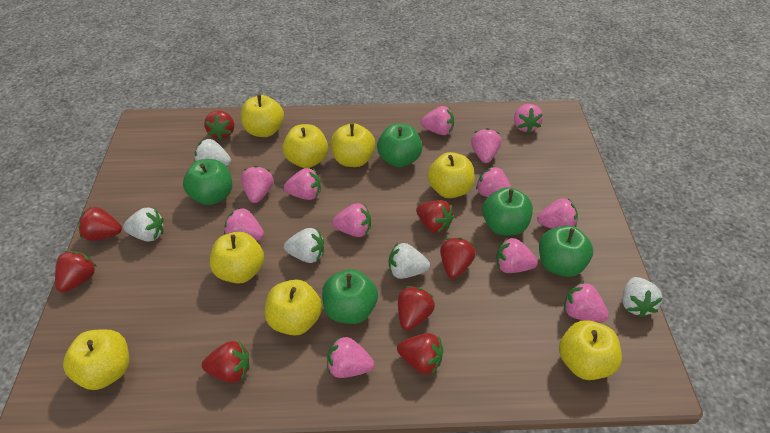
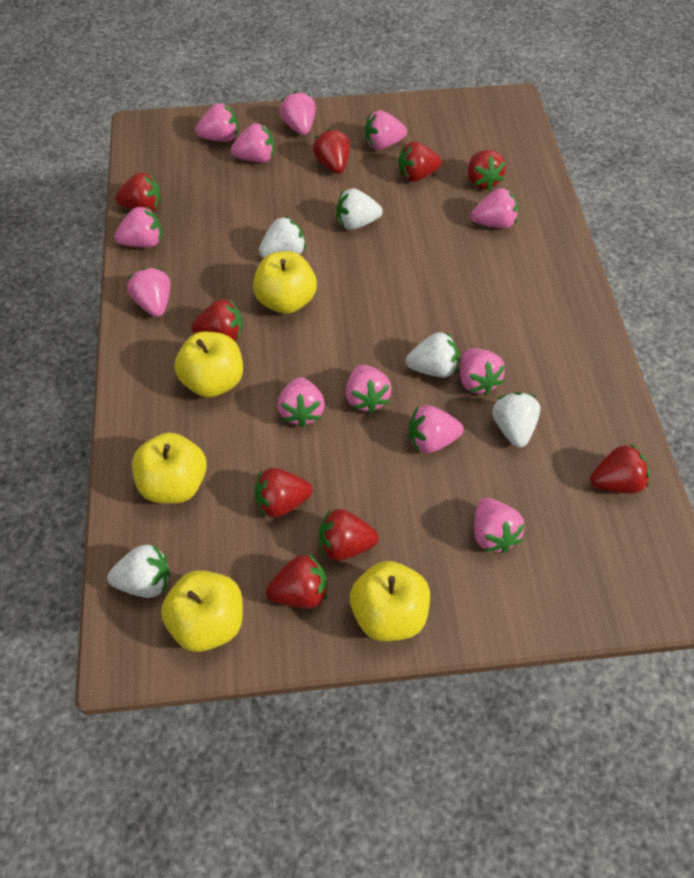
green apple: 5 -> 0
red strawberry: 8 -> 9
yellow apple: 8 -> 5

